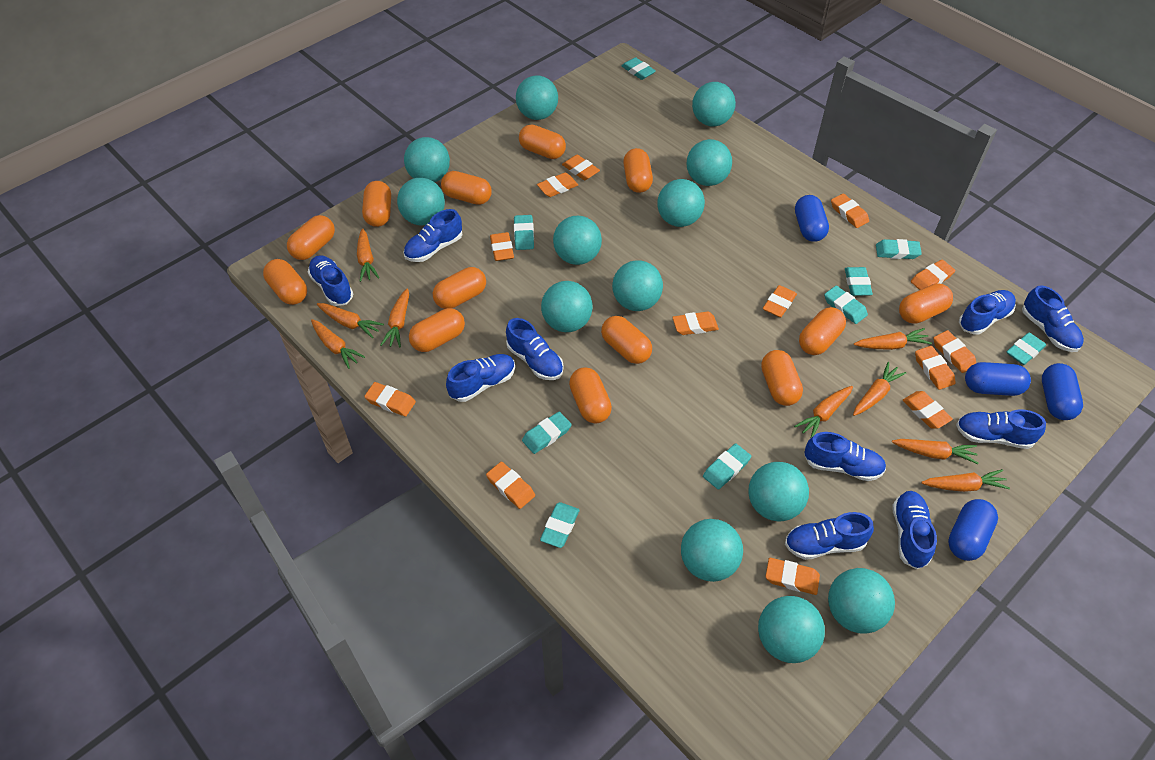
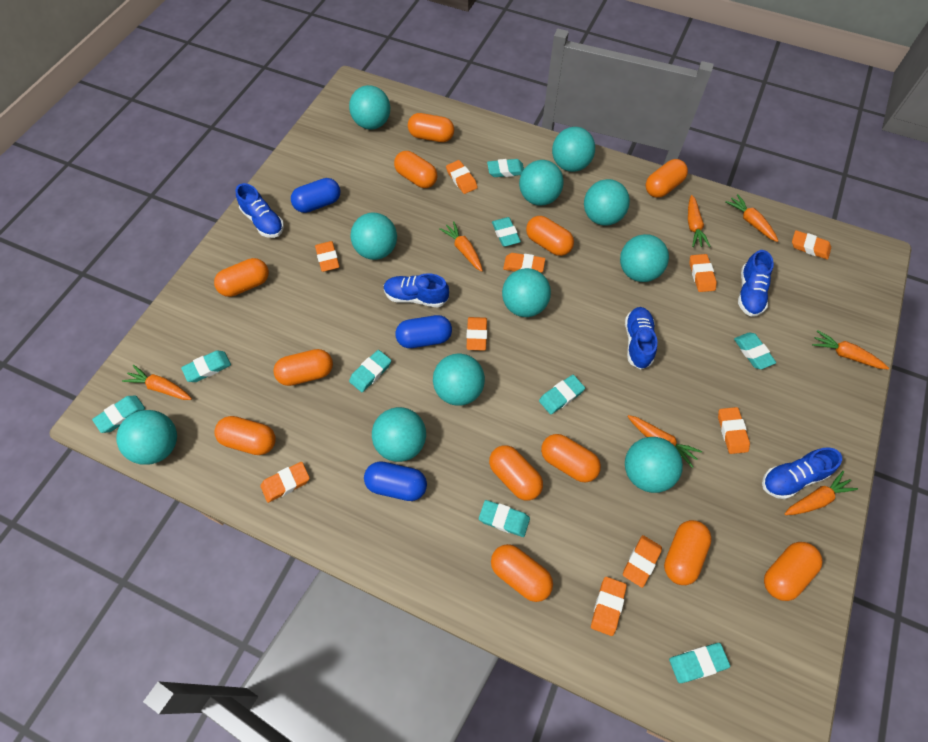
blue capsule: 4 -> 3
blue shoe: 10 -> 5
orange capsule: 13 -> 12
orange carrot: 9 -> 7
orange eraser: 13 -> 10
turquoise ball: 13 -> 11

